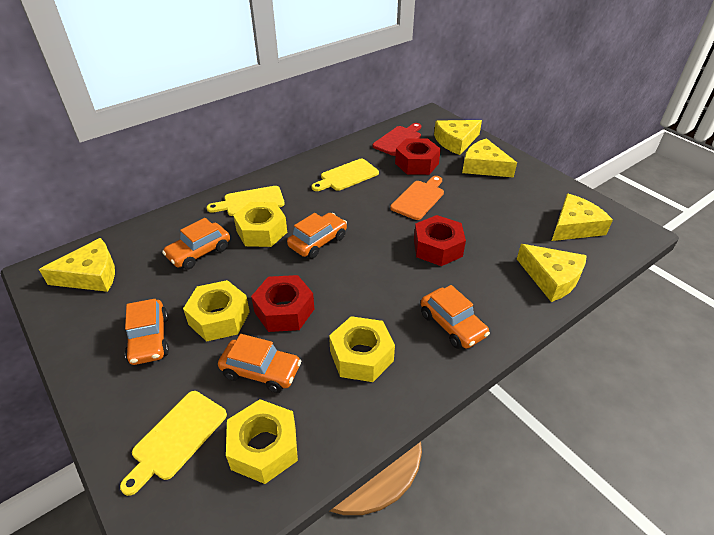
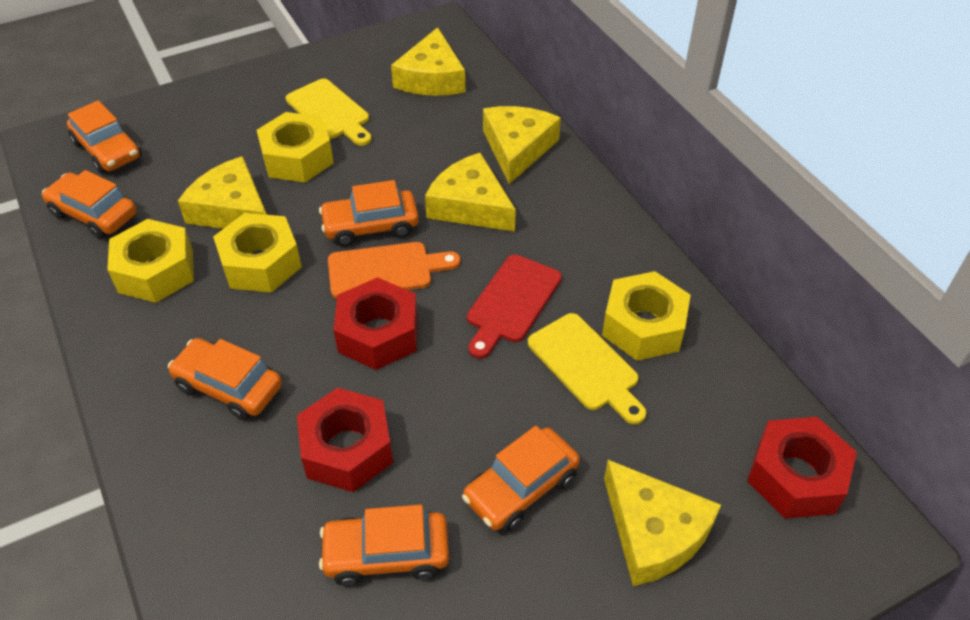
orange car: 5 -> 6
yellow cutting board: 3 -> 2

